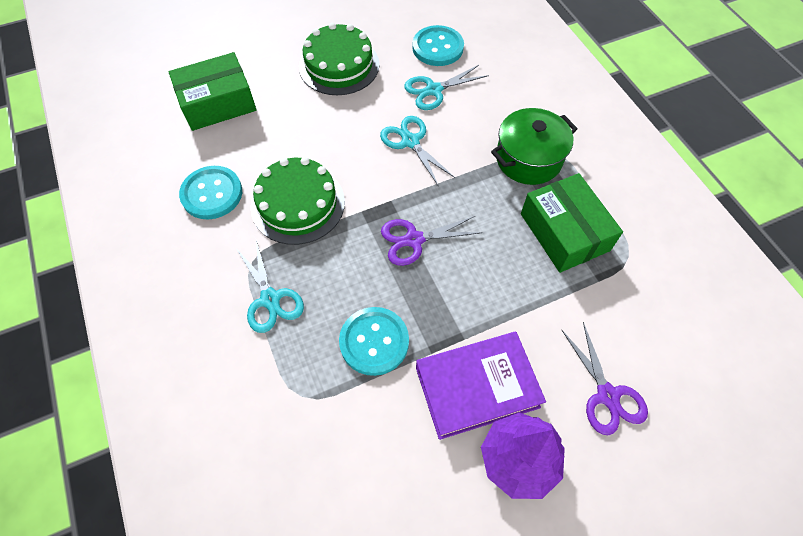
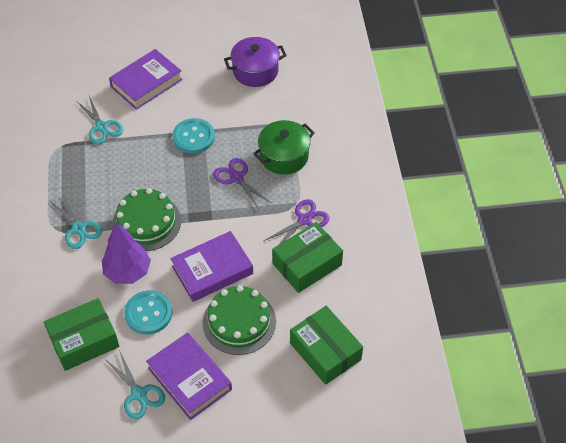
green box: 2 -> 3
purple book: 1 -> 3
purple pot: 0 -> 1
turquoise button: 3 -> 2

